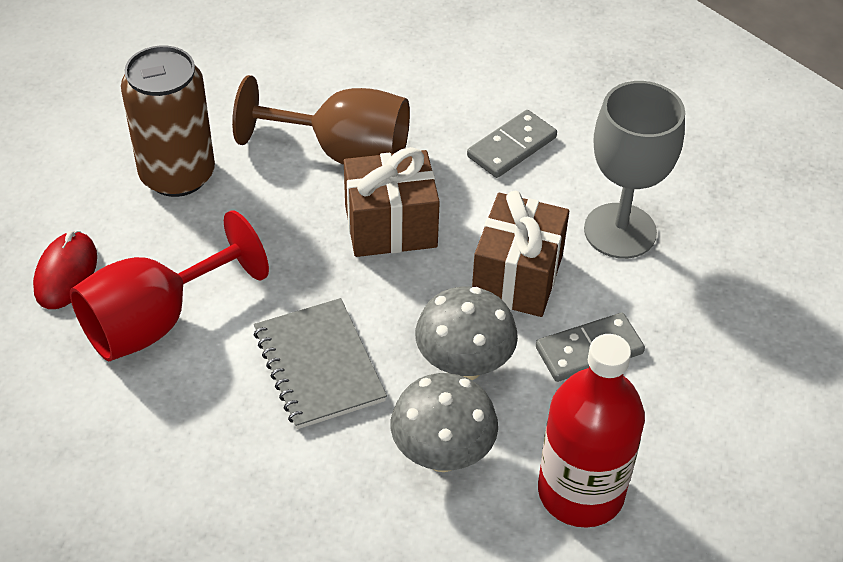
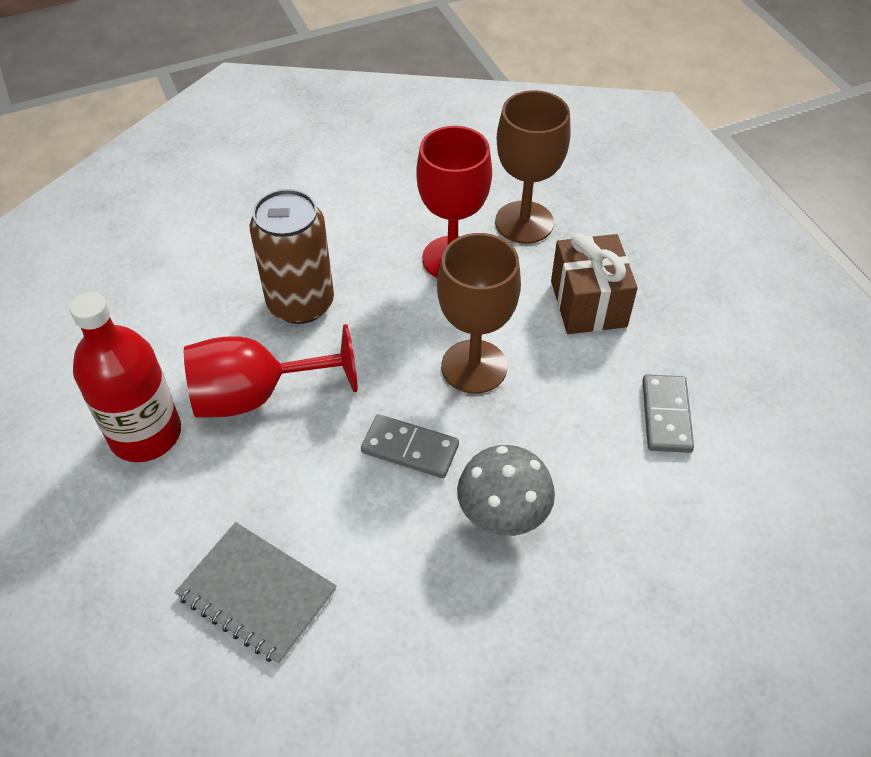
brown gift: 2 -> 1
brown goblet: 1 -> 2
grey goblet: 1 -> 0
grey mushroom: 2 -> 1
red goblet: 1 -> 2
red mouse: 1 -> 0

